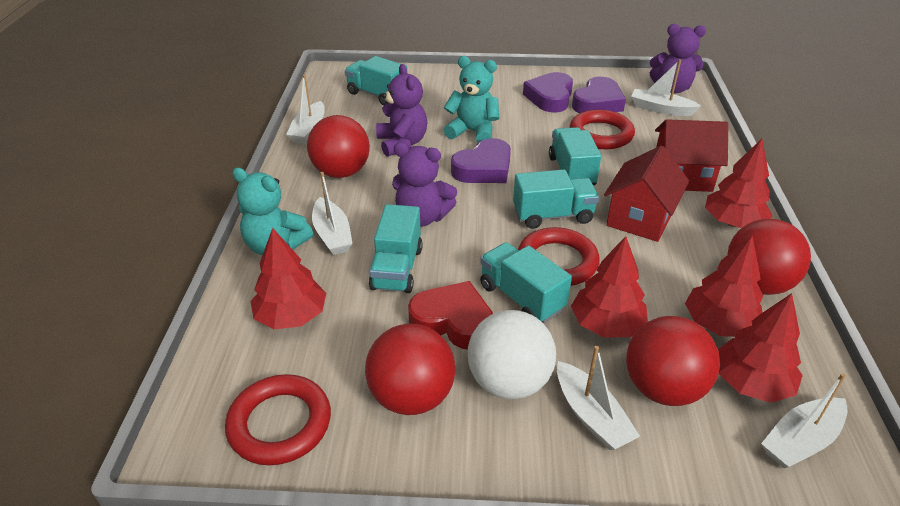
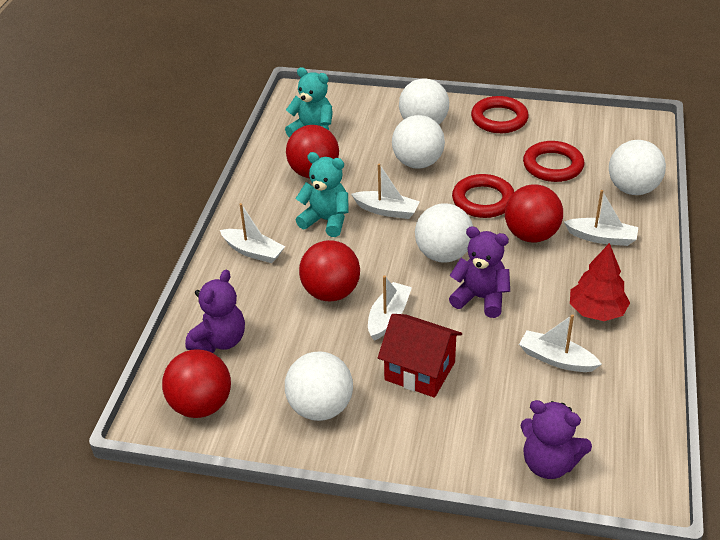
purple heart: 3 -> 0
red heart: 1 -> 0
red house: 2 -> 1
red tree: 5 -> 1
turquoise truck: 5 -> 0
white ball: 1 -> 5

